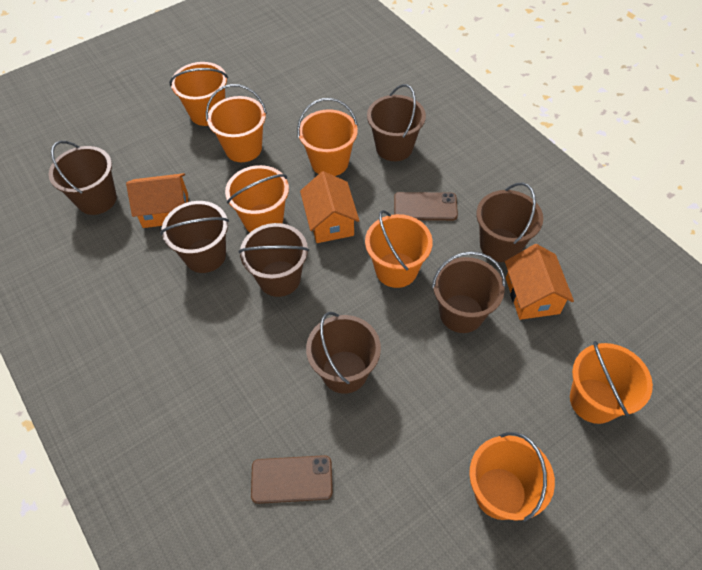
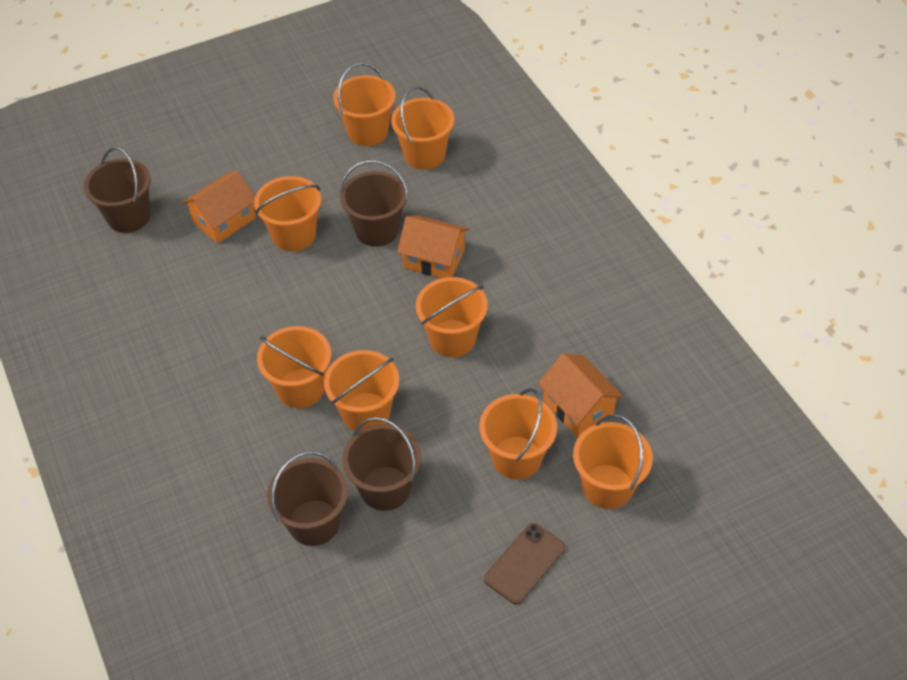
brown bucket: 7 -> 4
brown phone: 2 -> 1
orange bucket: 7 -> 8

